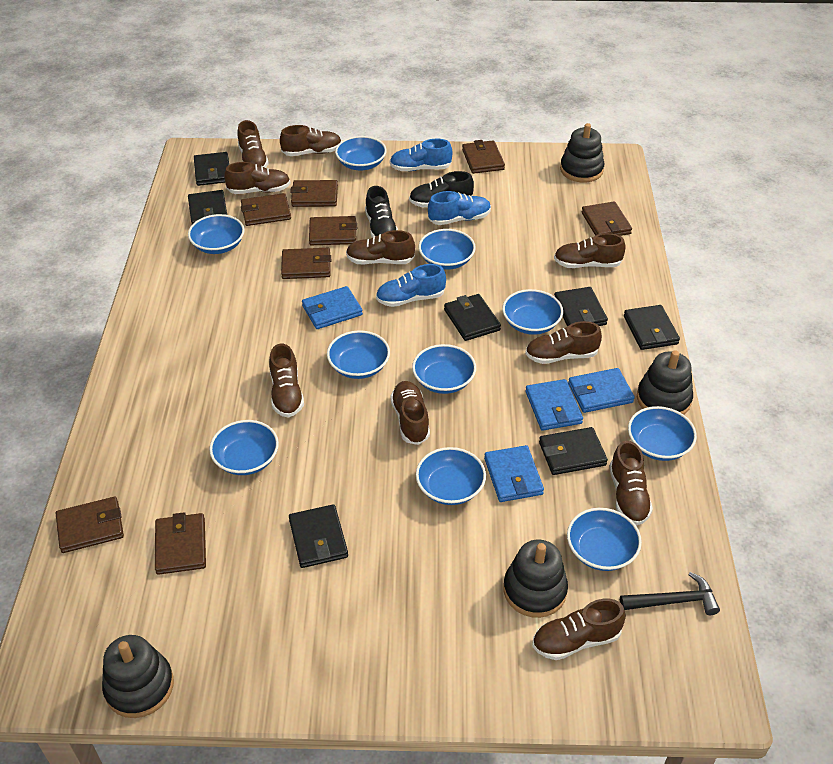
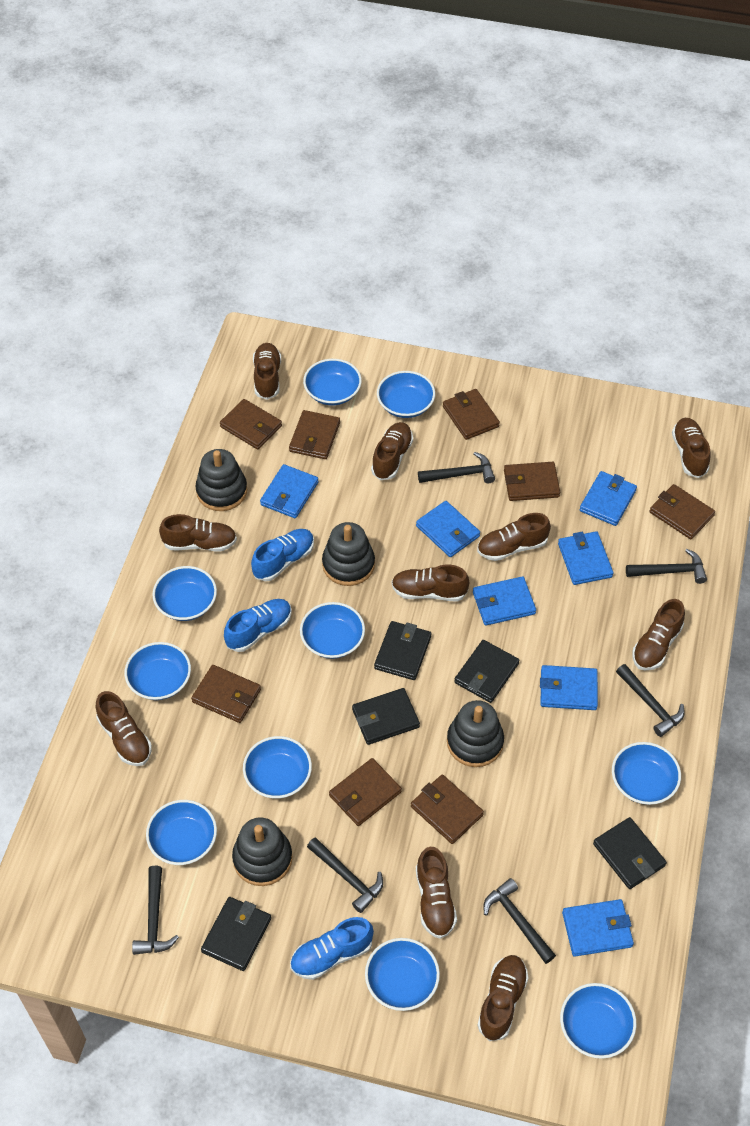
black hammer: 1 -> 6
black shoe: 2 -> 0
black wallet: 7 -> 5
blue wallet: 4 -> 7

